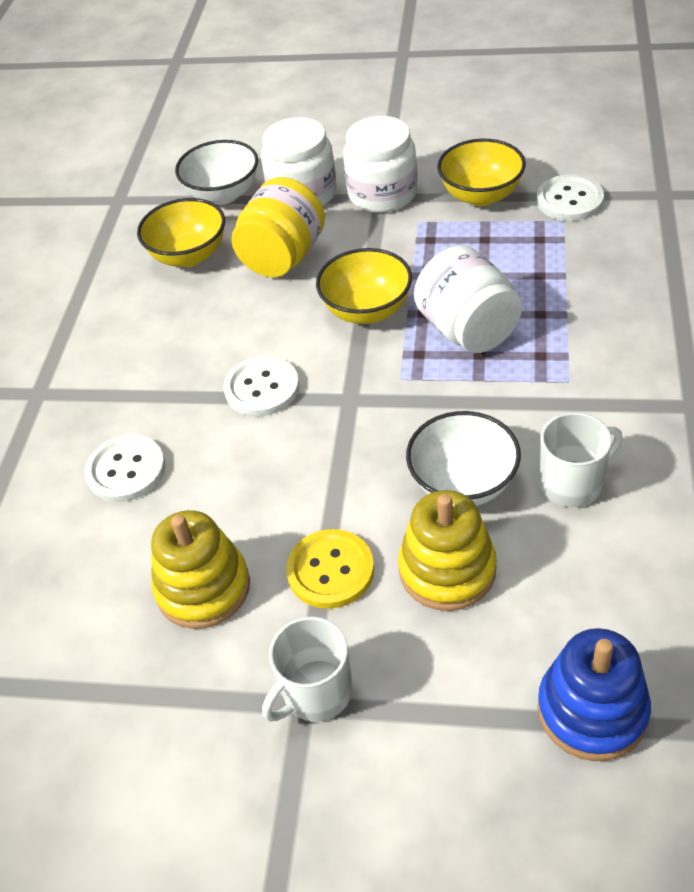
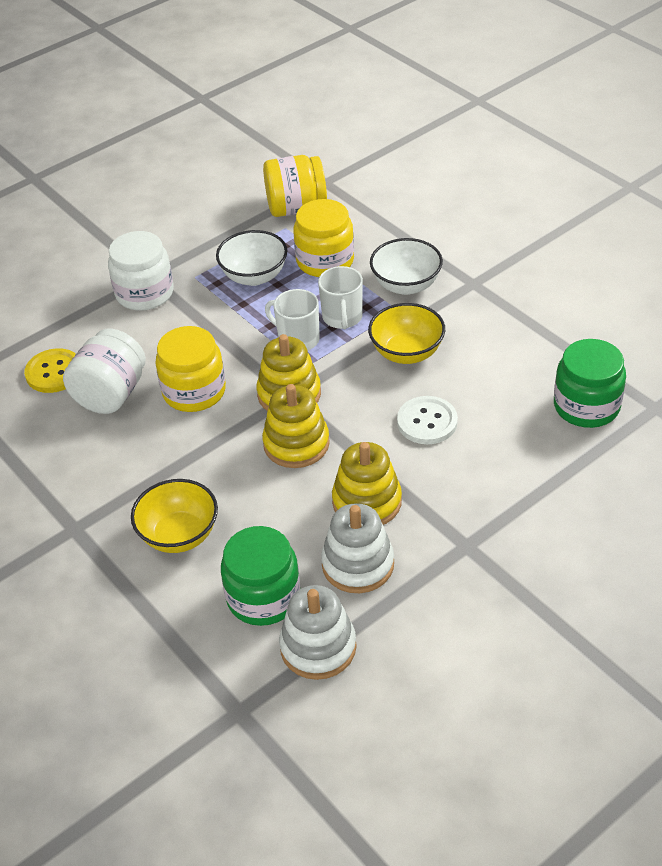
blue stacking toy: 1 -> 0
green jar: 0 -> 2
white button: 3 -> 1
white jar: 3 -> 2
white stacking toy: 0 -> 2
yellow bowl: 3 -> 2
yellow jar: 1 -> 3
yellow stacking toy: 2 -> 3

